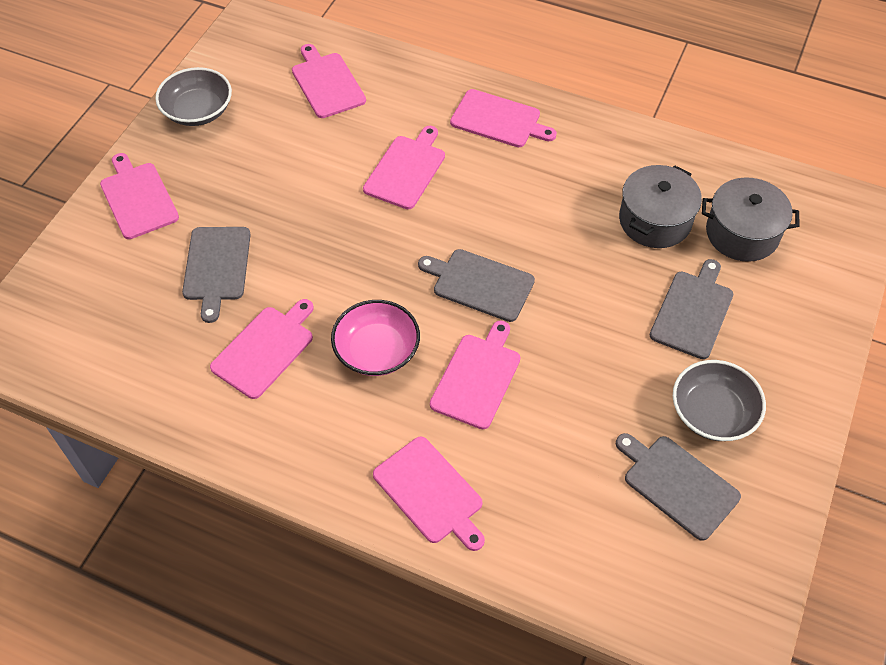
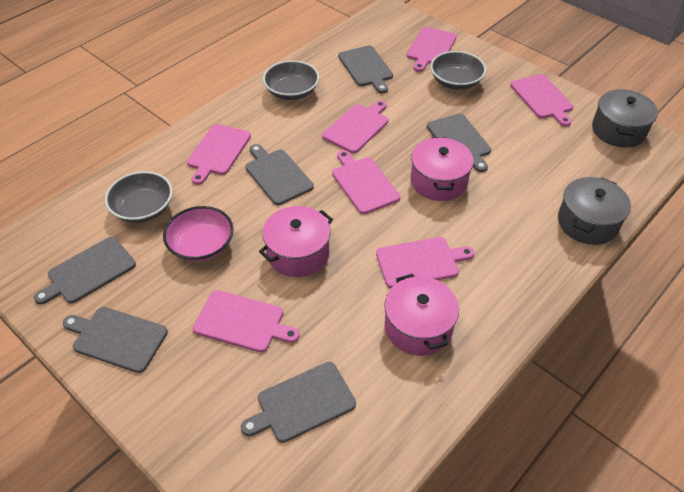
grey bowl: 2 -> 3
grey cutting board: 4 -> 6
pink pot: 0 -> 3

